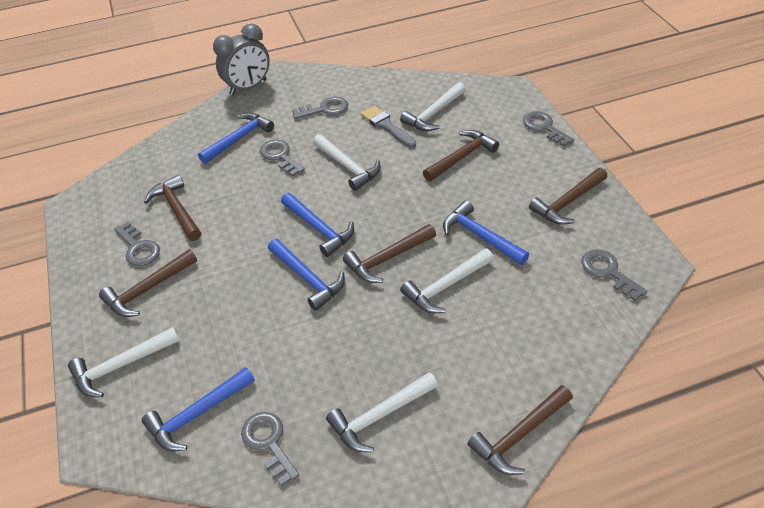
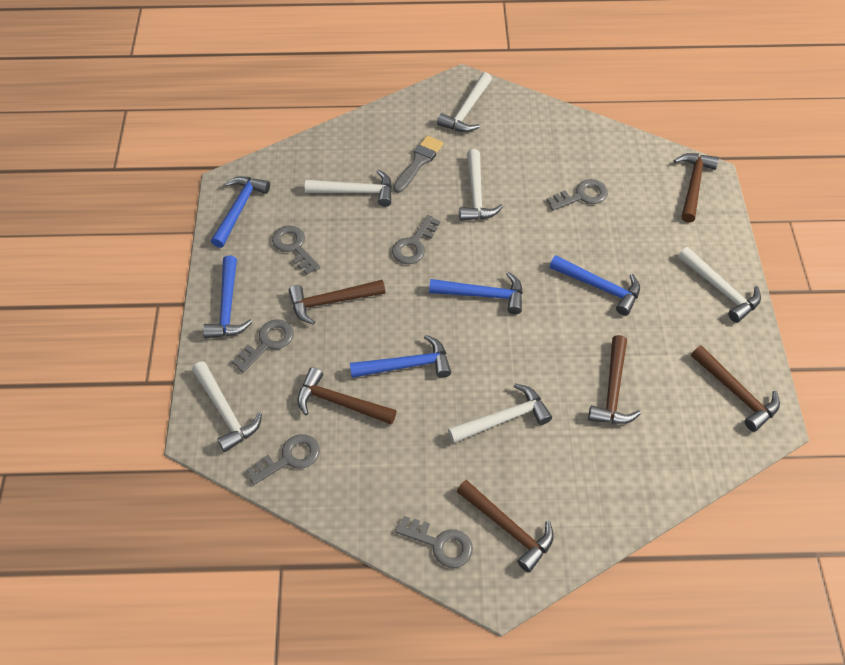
grey clock: 1 -> 0
white hammer: 5 -> 6

